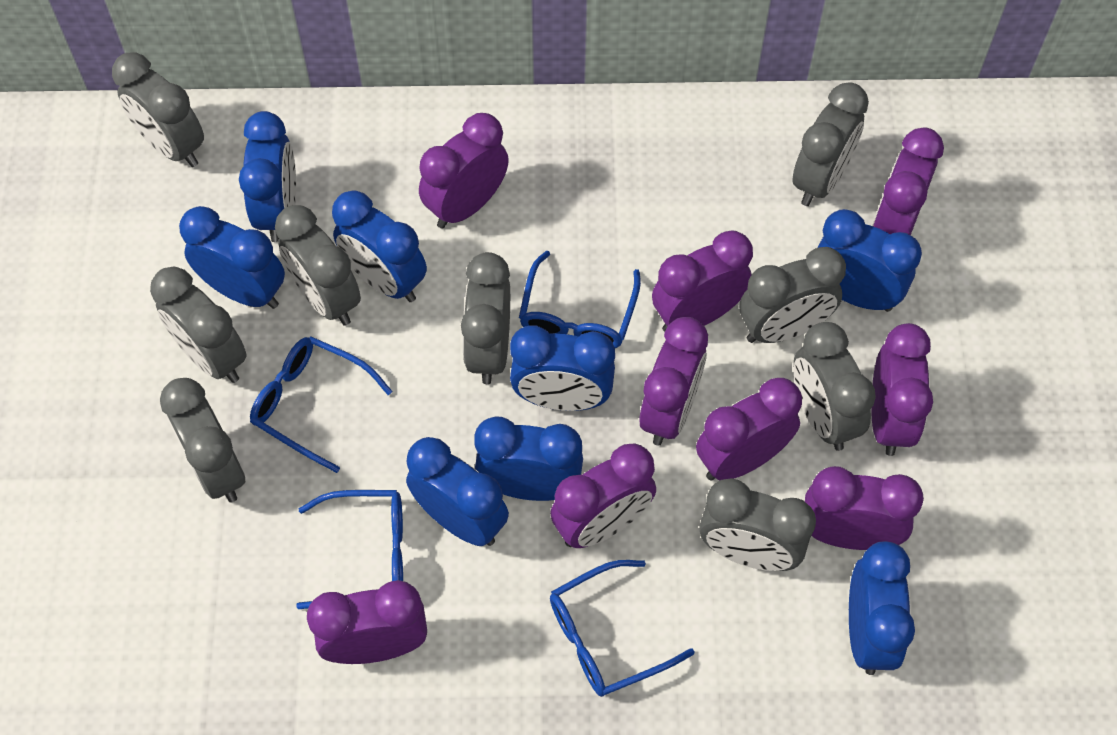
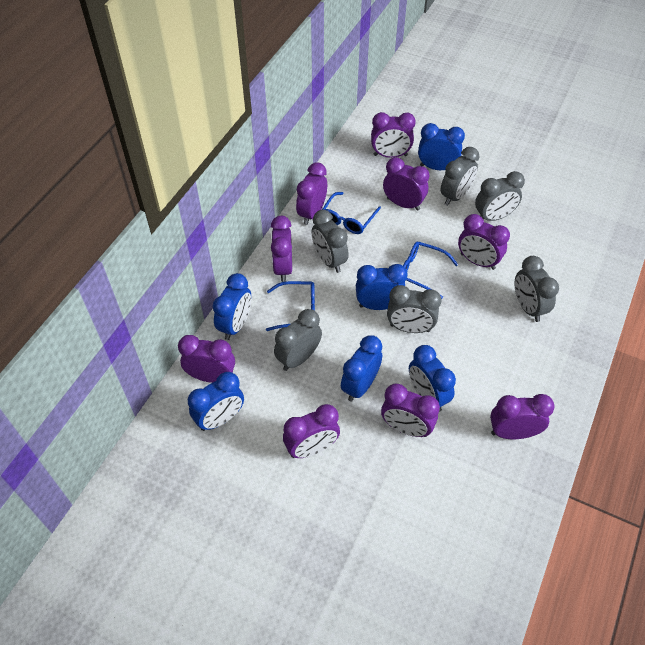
blue clock: 8 -> 6
blue glasses: 4 -> 3
grey clock: 9 -> 6

